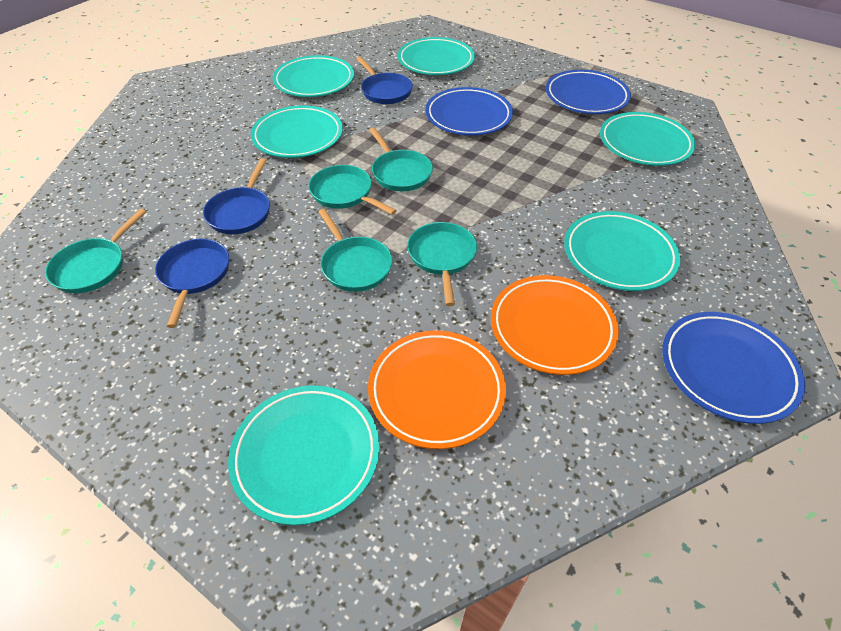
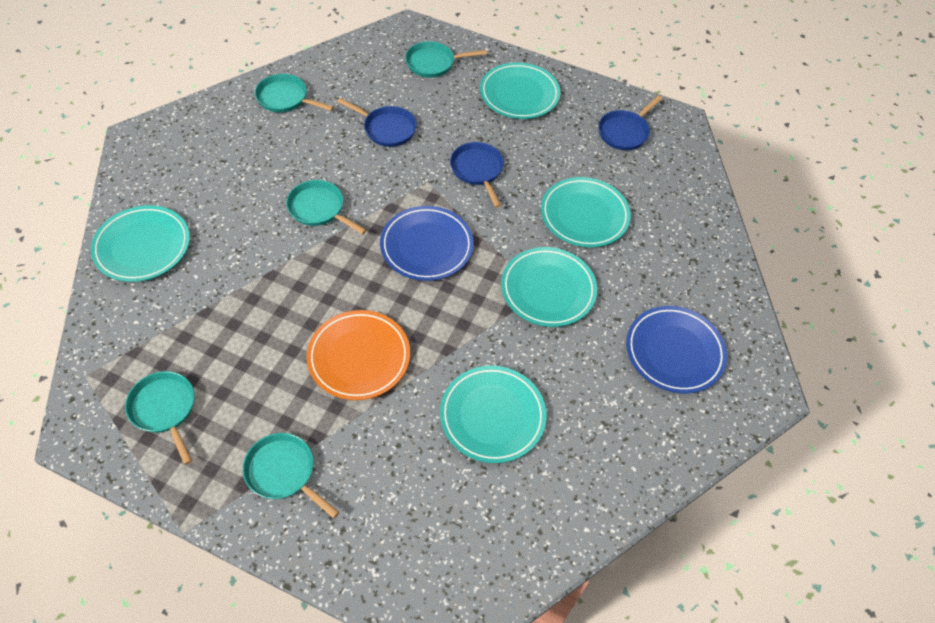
blue plate: 3 -> 2
orange plate: 2 -> 1
turquoise plate: 6 -> 5

